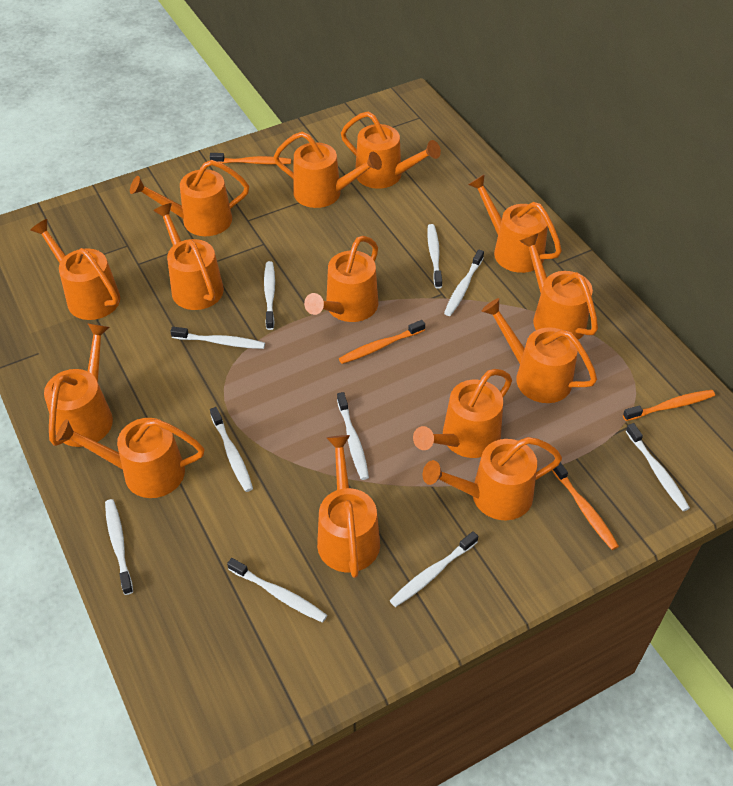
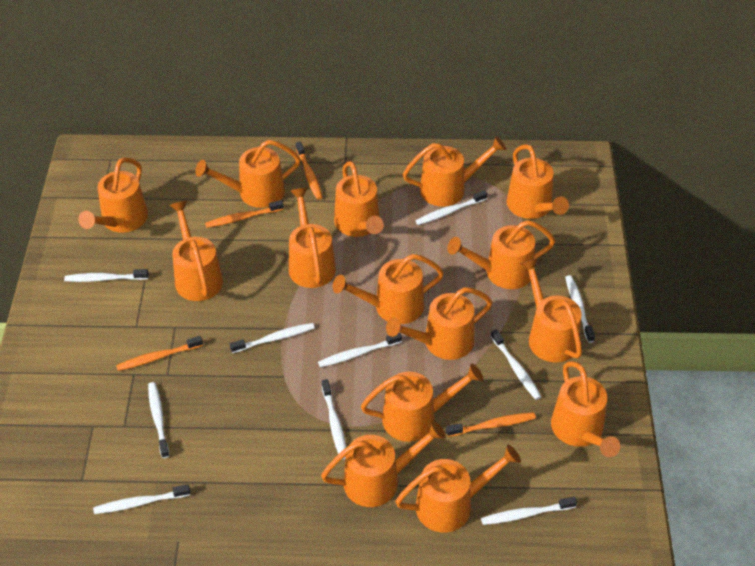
orange watering can: 14 -> 15

